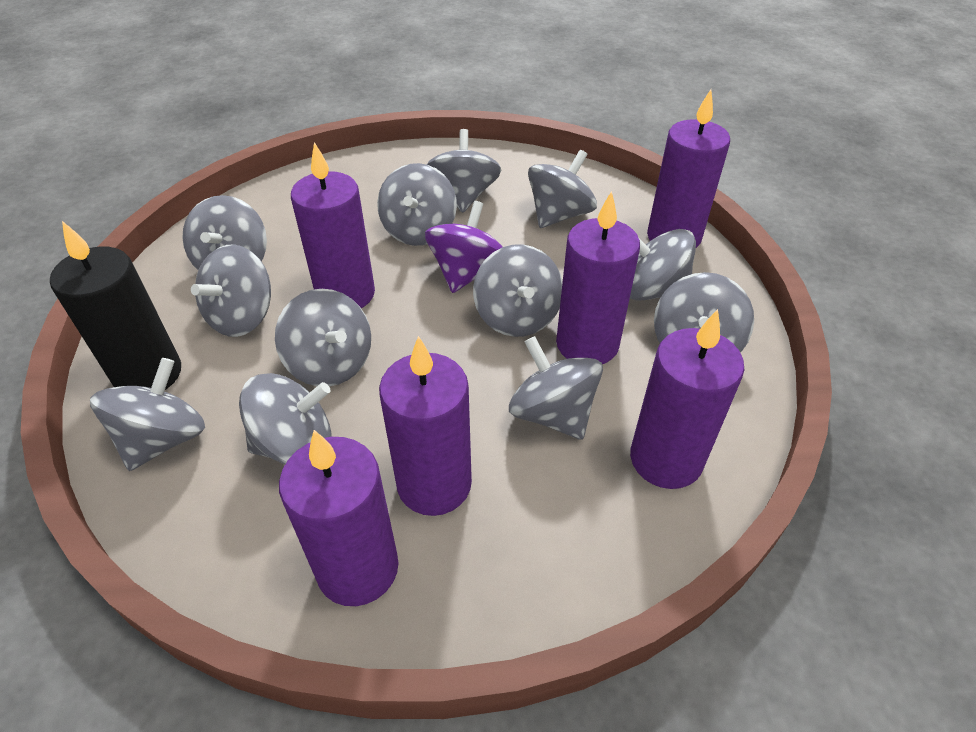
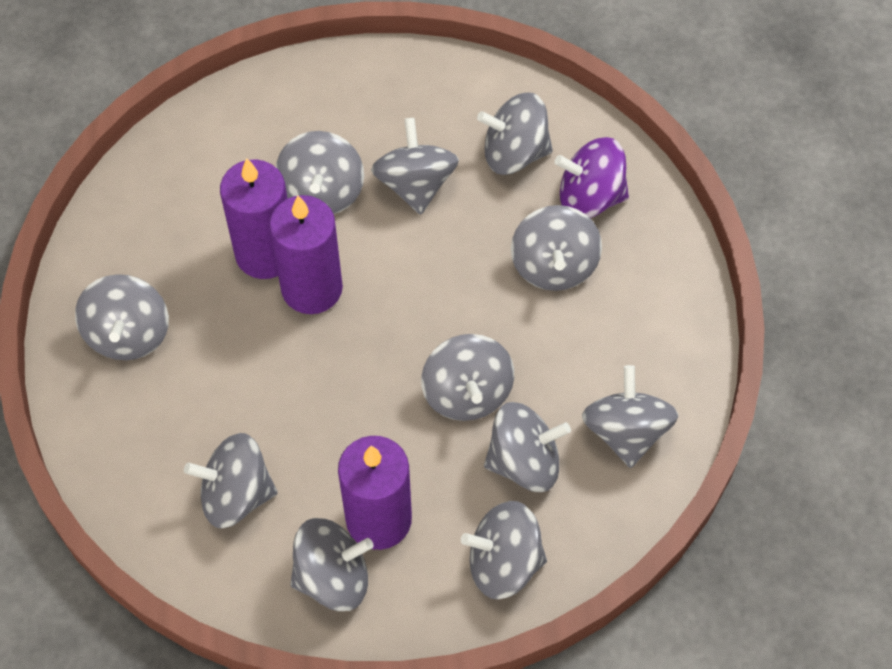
black candle: 1 -> 0
grey spinning top: 12 -> 11
purple candle: 6 -> 3

